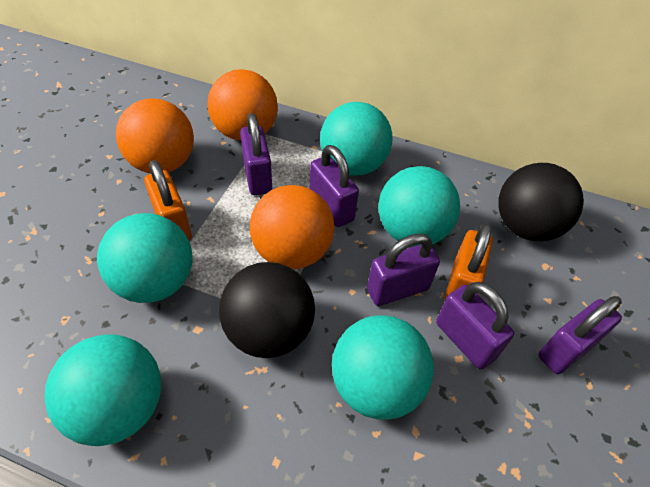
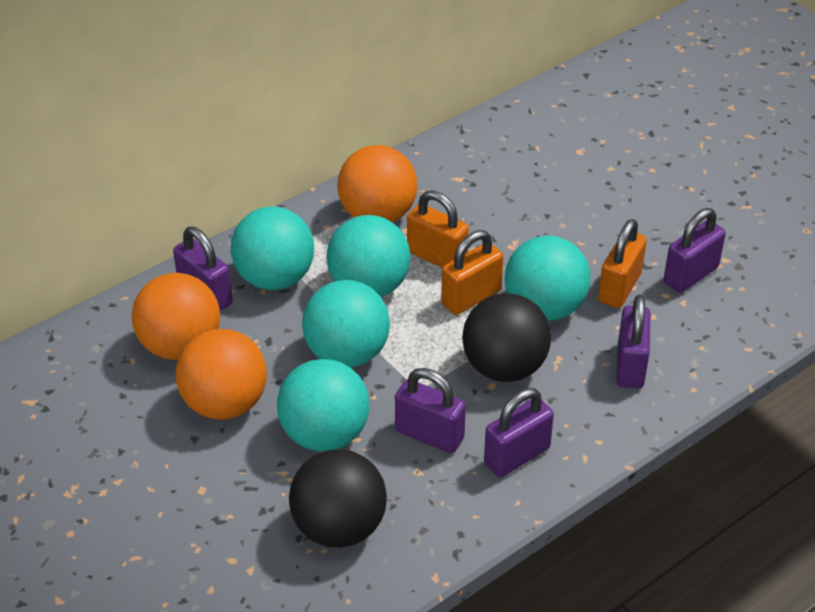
orange padlock: 2 -> 3

